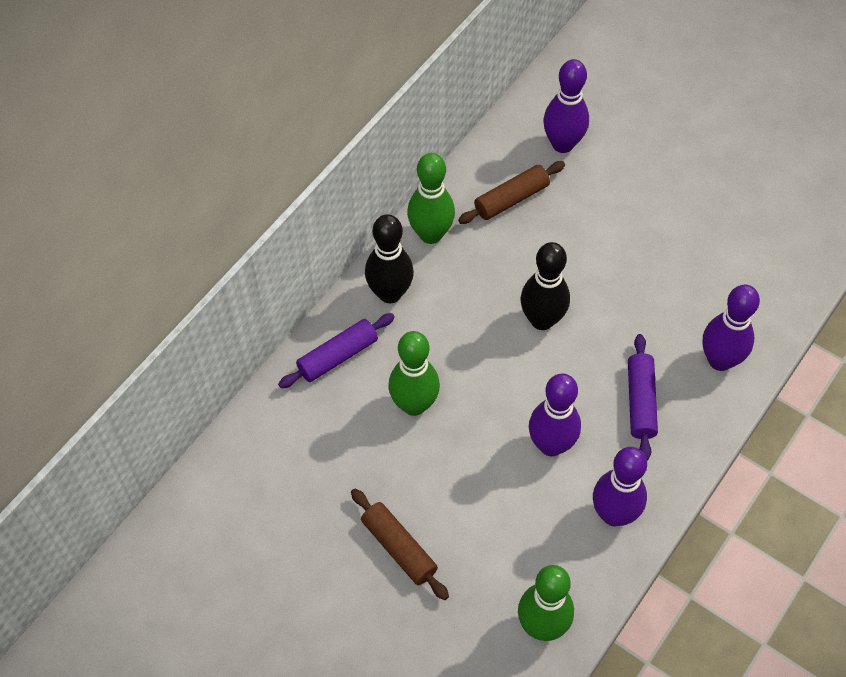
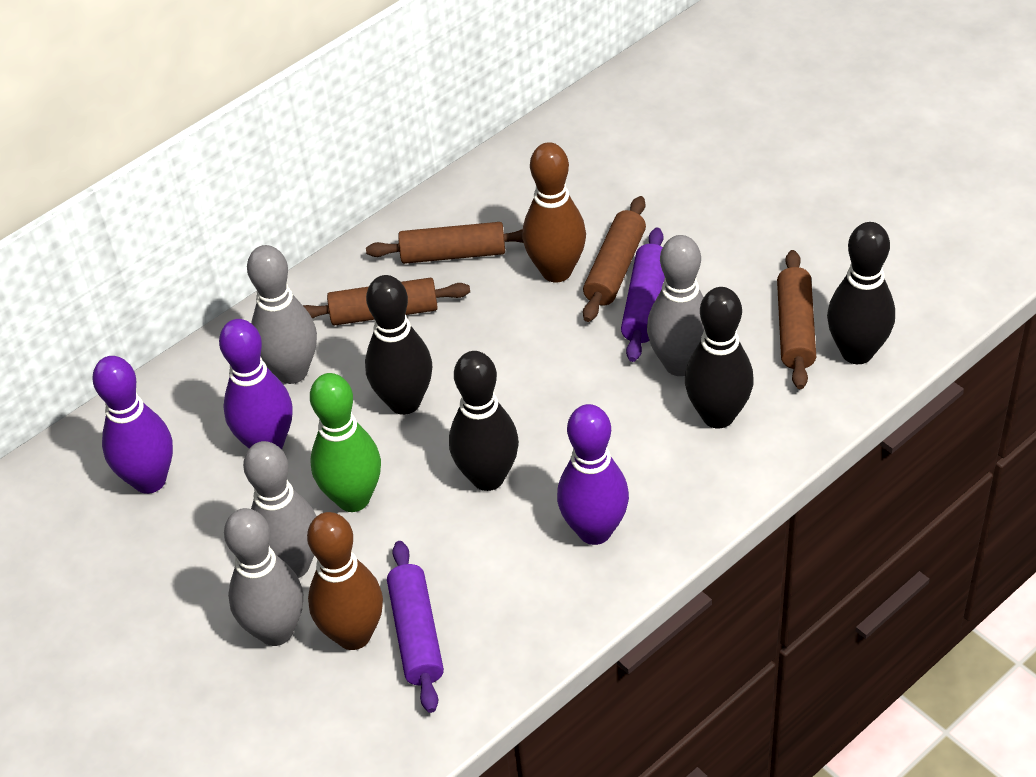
black bowling pin: 2 -> 4
brown bowling pin: 0 -> 2
brown rolling pin: 2 -> 4
green bowling pin: 3 -> 1
grey bowling pin: 0 -> 4
purple bowling pin: 4 -> 3

